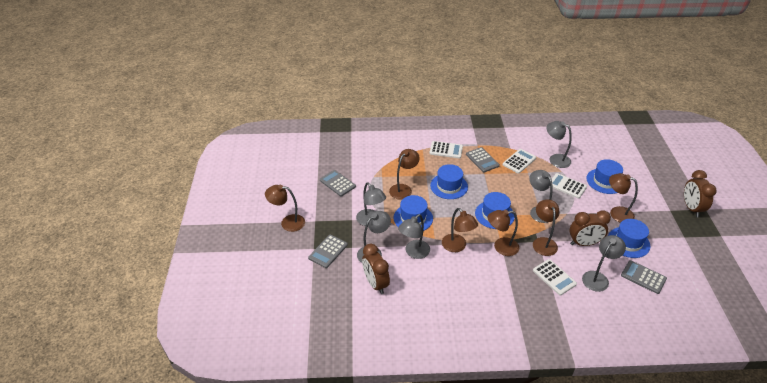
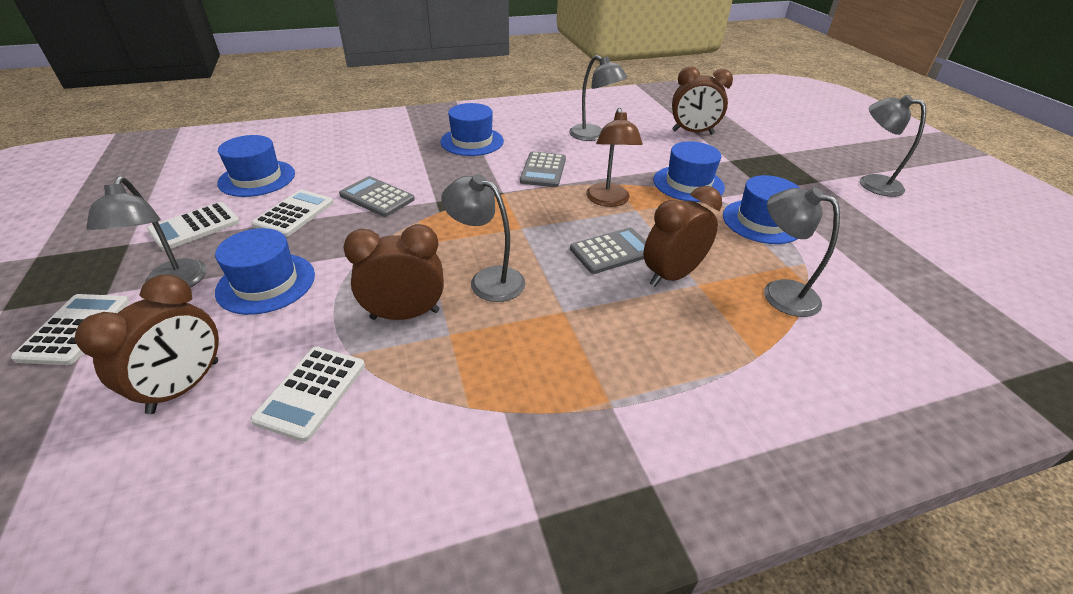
brown clock: 3 -> 4
brown lamp: 6 -> 1
grey calculator: 4 -> 3
grey lamp: 6 -> 5

